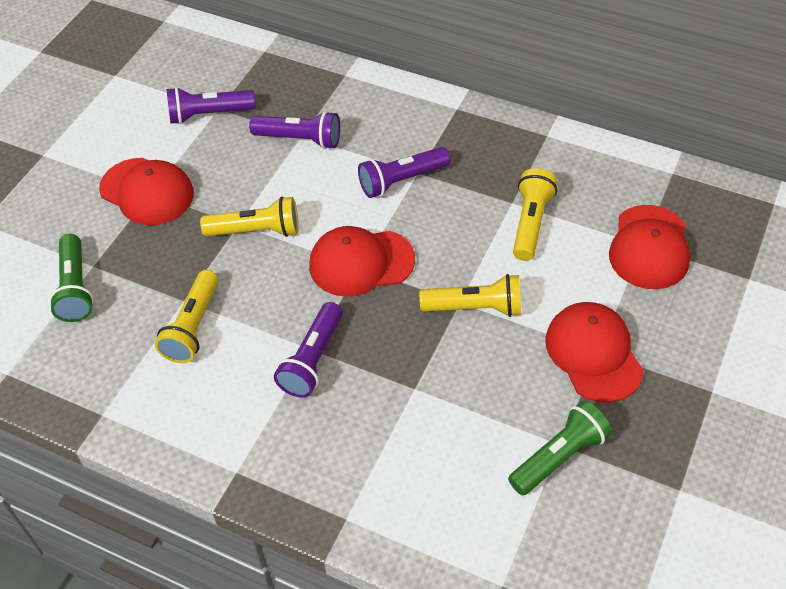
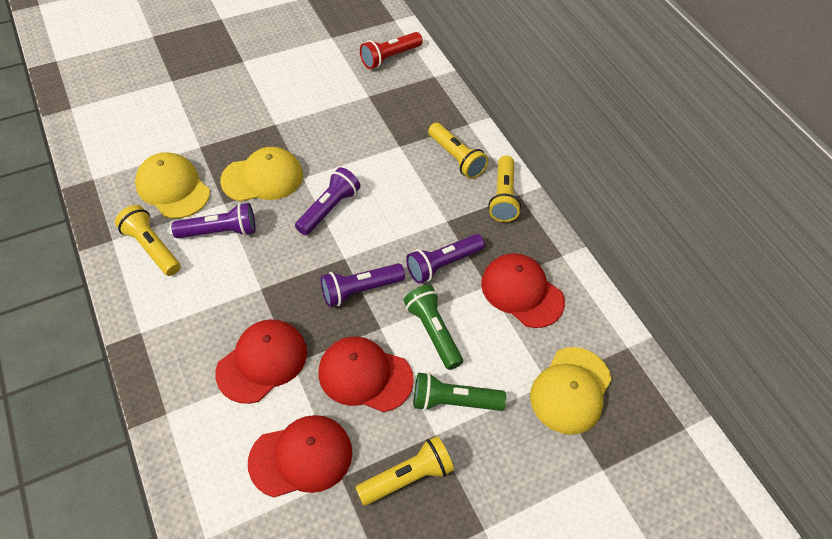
red flashlight: 0 -> 1
yellow cap: 0 -> 3

